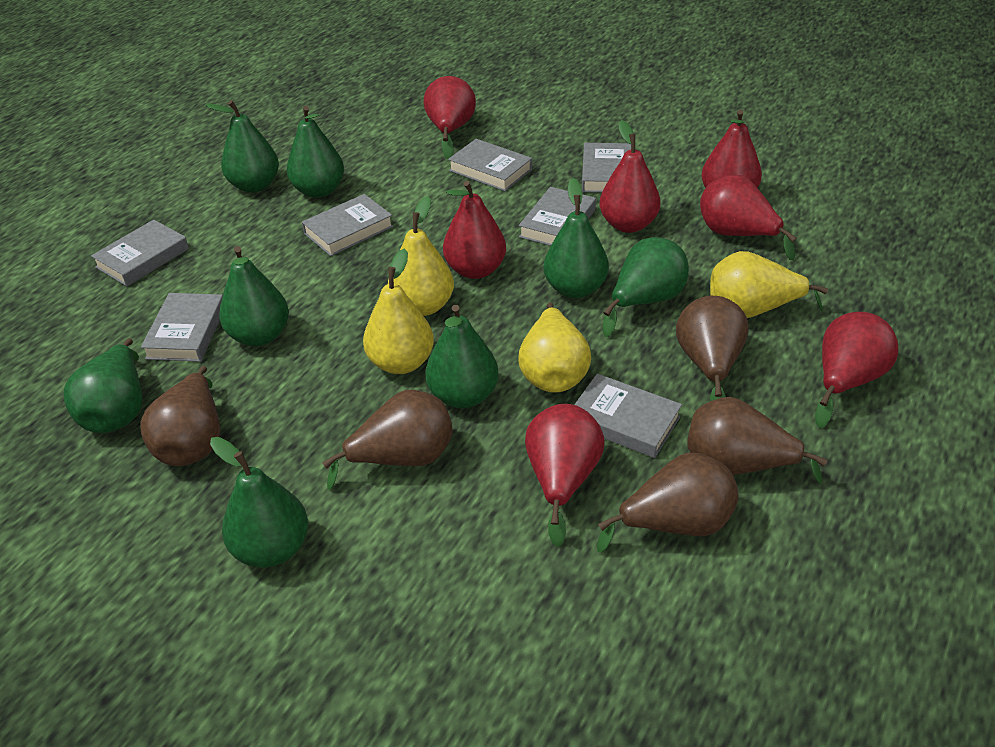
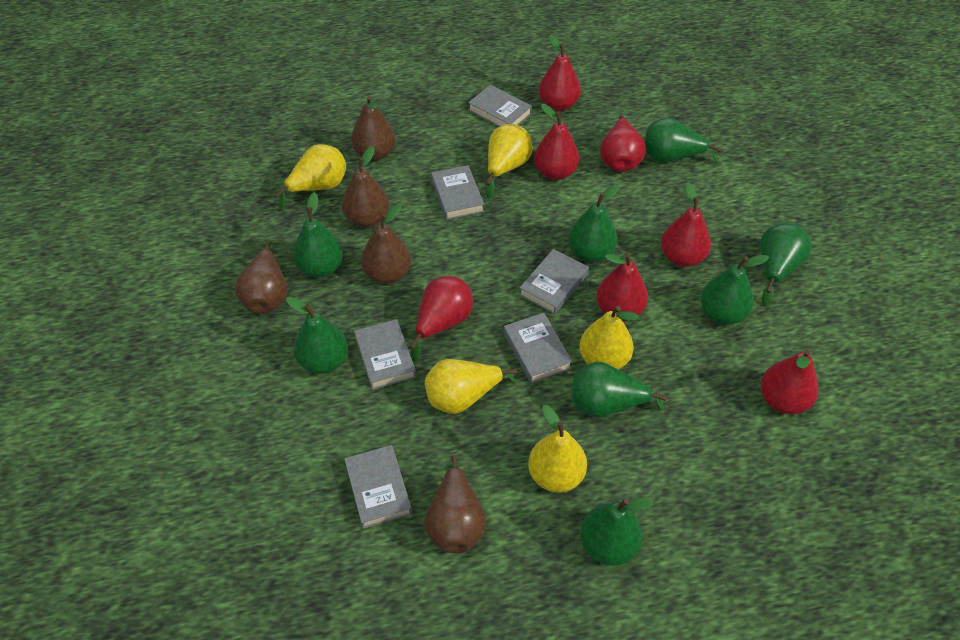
grey book: 7 -> 6
yellow pear: 4 -> 5

